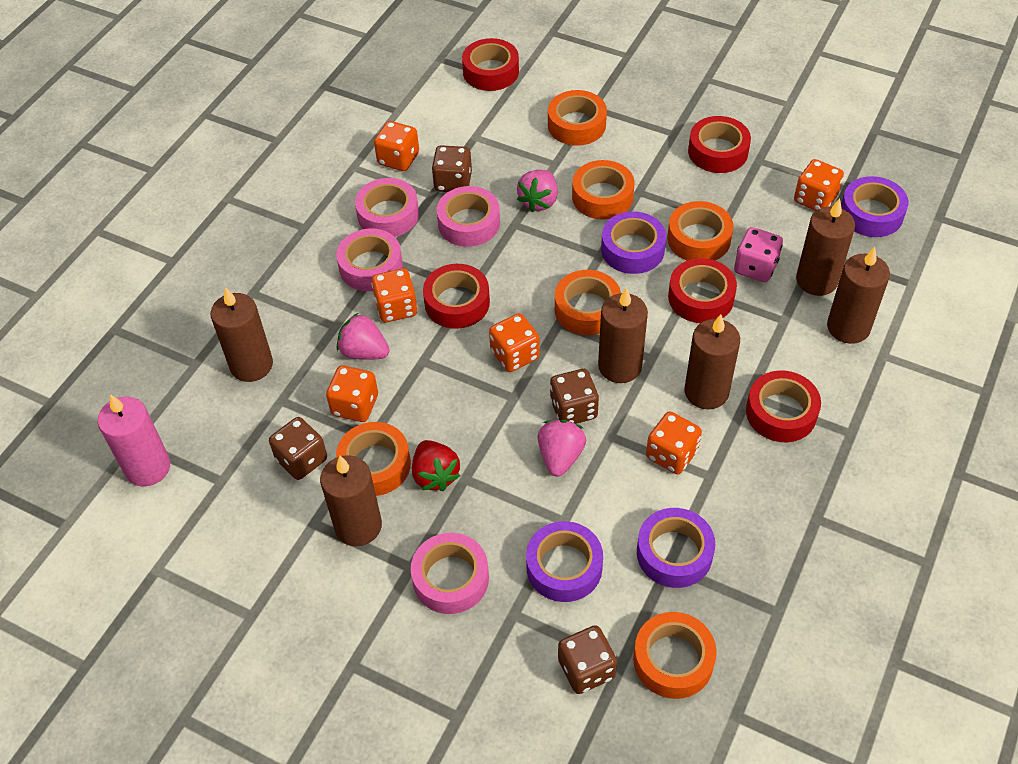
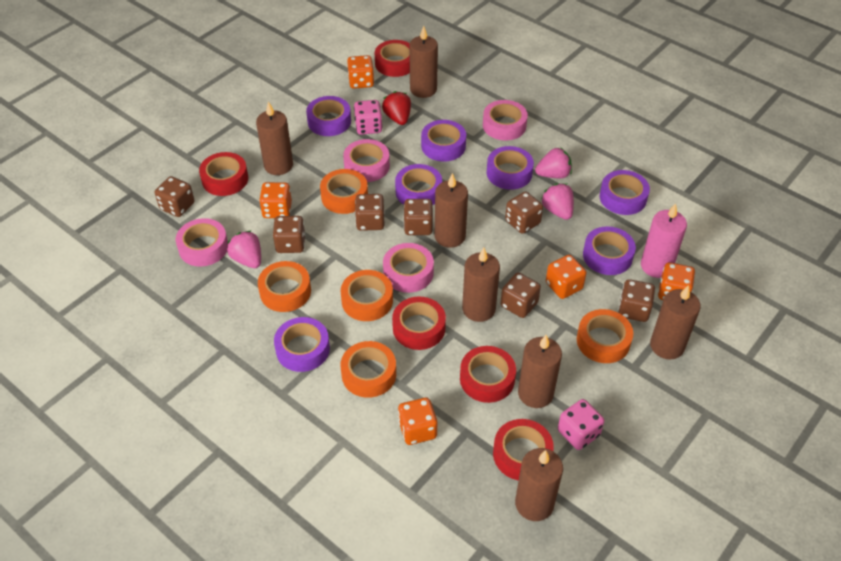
brown candle: 6 -> 7
brown dice: 4 -> 7
orange dice: 6 -> 5
orange tape: 6 -> 5
pink dice: 1 -> 2
purple tape: 4 -> 7

